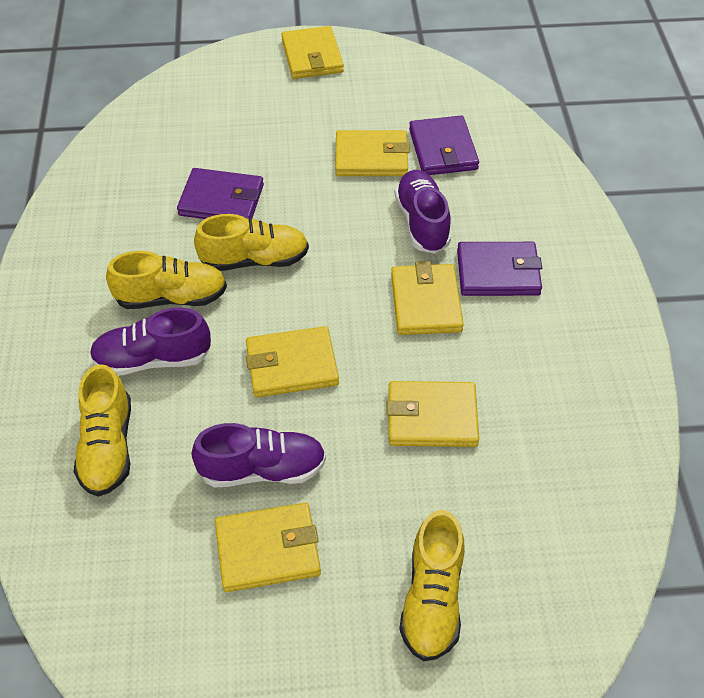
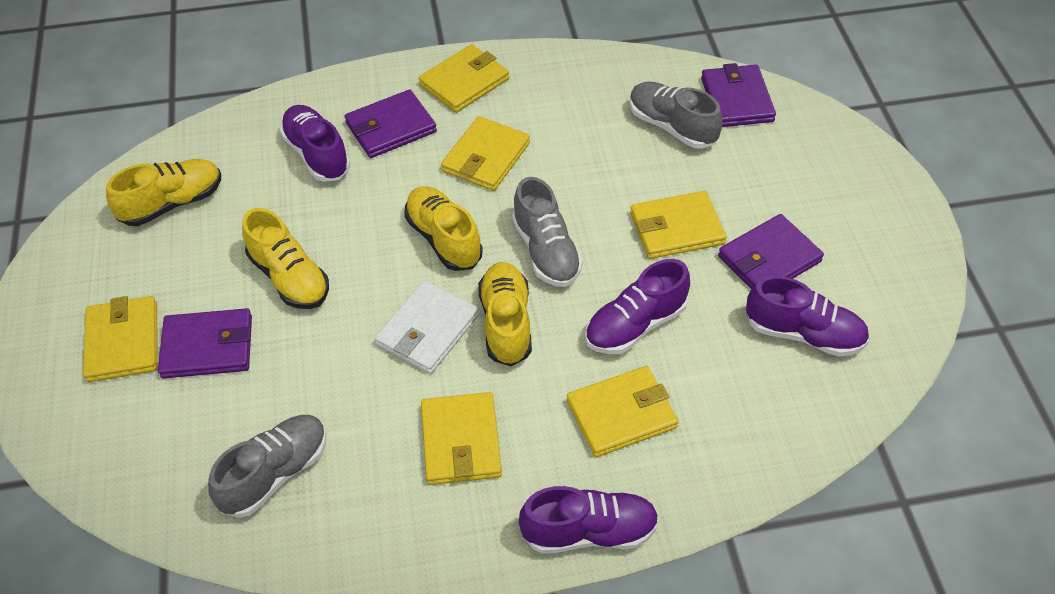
grey shoe: 0 -> 3
purple shoe: 3 -> 4
purple wallet: 3 -> 4
white wallet: 0 -> 1

